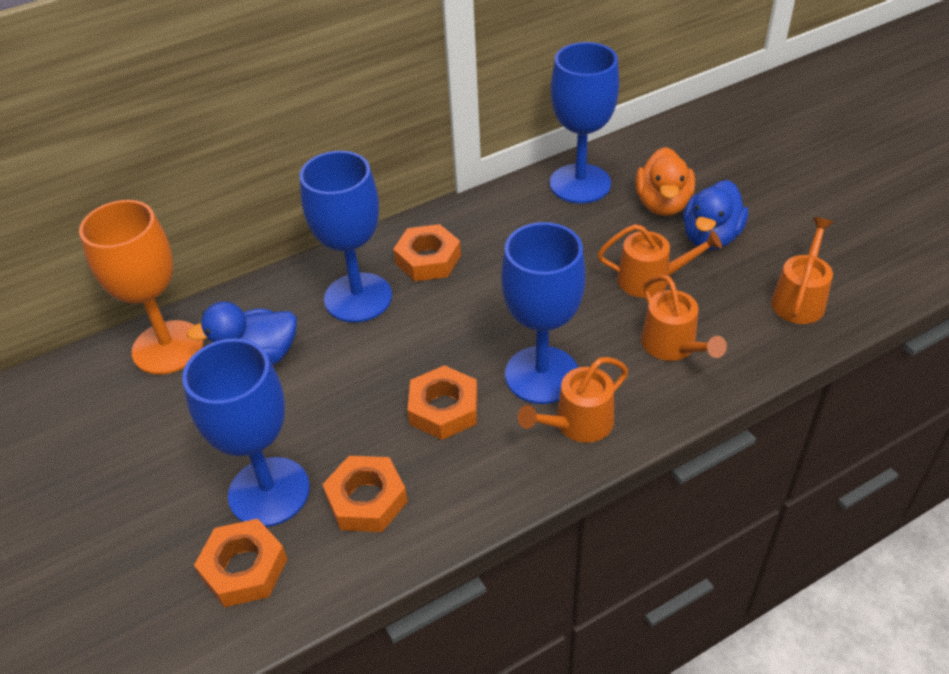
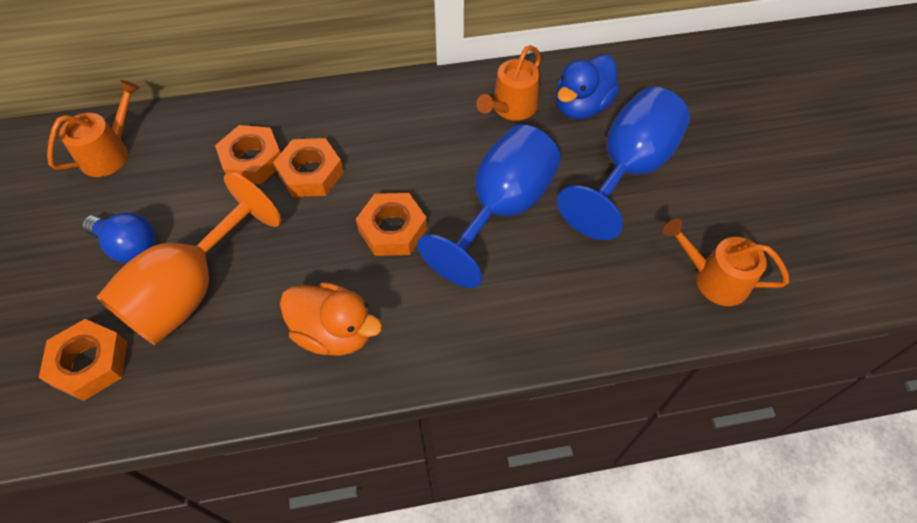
blue duck: 2 -> 1
blue goblet: 4 -> 2
blue light bulb: 0 -> 1
orange watering can: 4 -> 3

